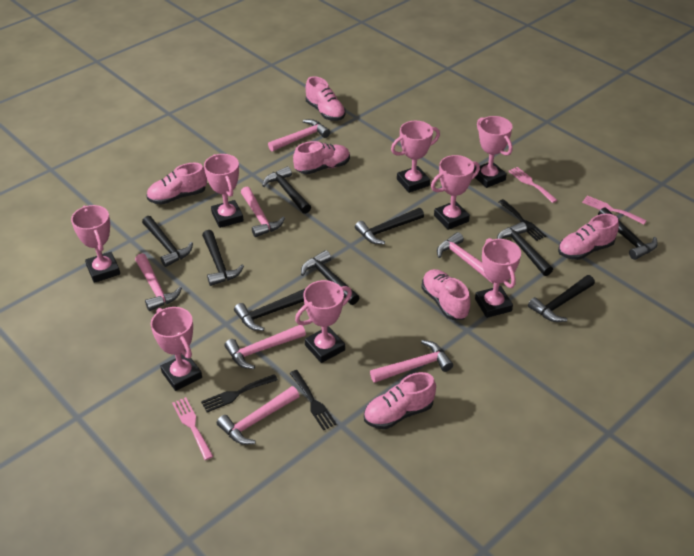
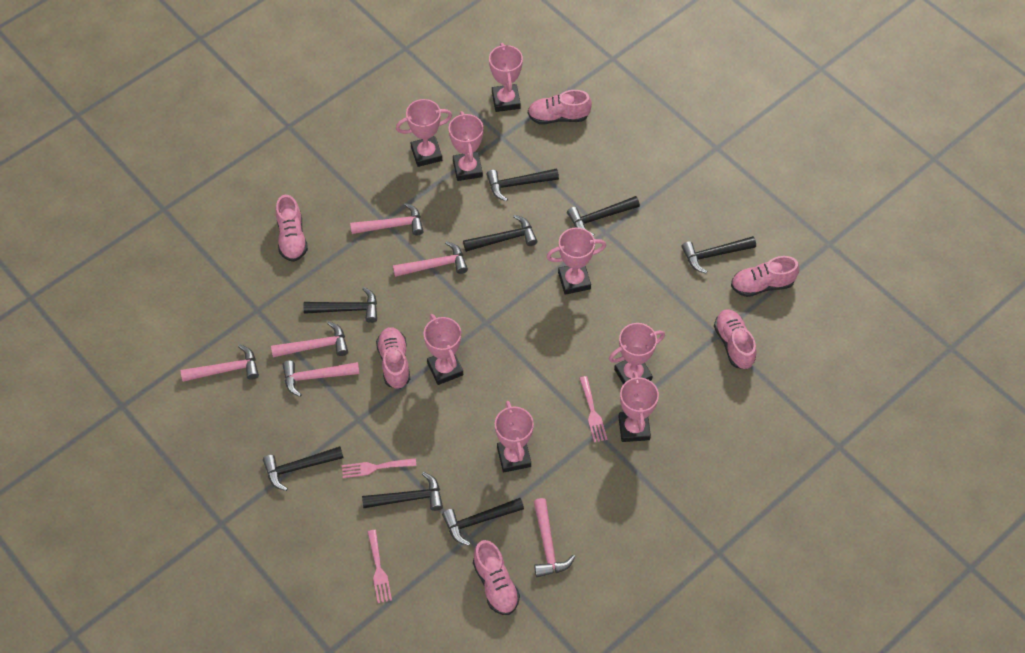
black fork: 3 -> 0
black hammer: 9 -> 8
pink hammer: 7 -> 6

